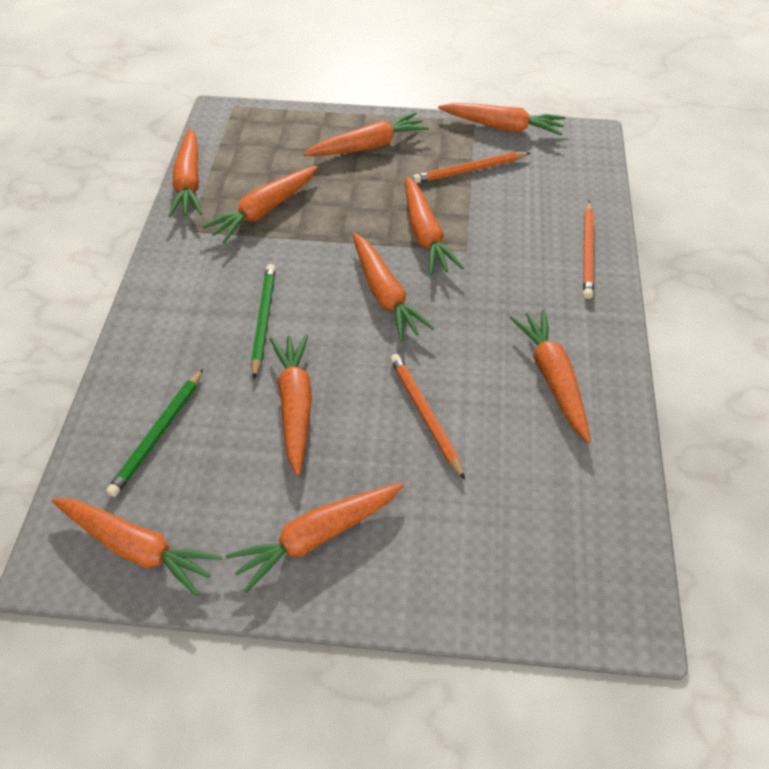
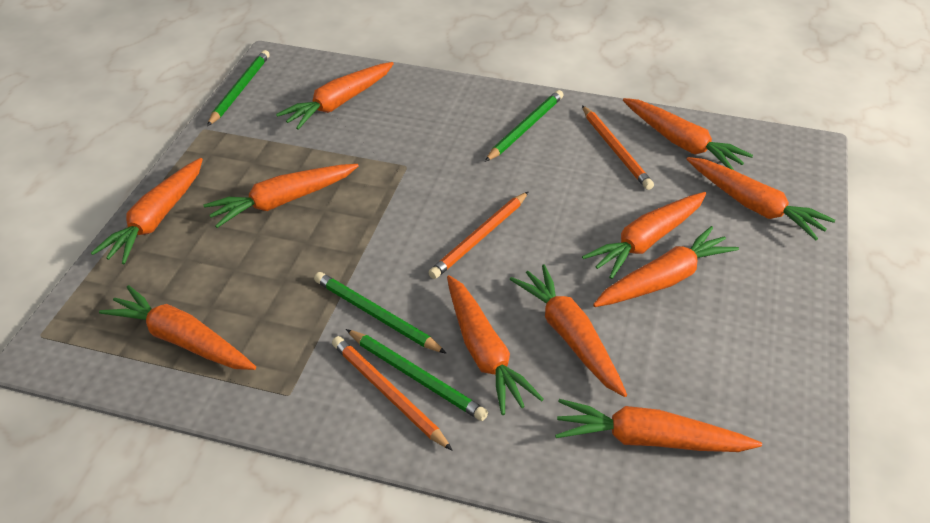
green pencil: 2 -> 4
orange carrot: 10 -> 11

